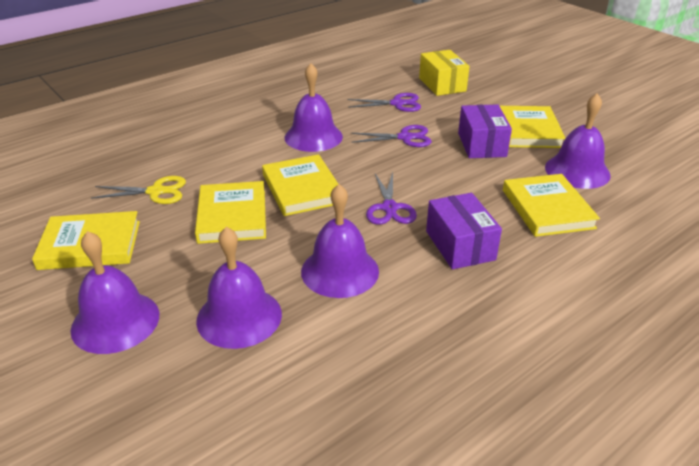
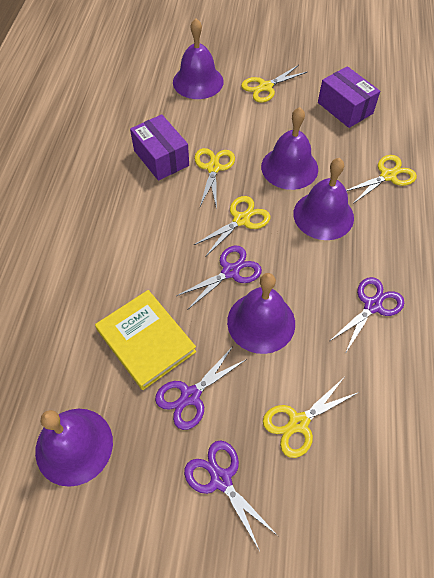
purple scissors: 3 -> 4
yellow book: 5 -> 1
yellow box: 1 -> 0
yellow scissors: 1 -> 5

